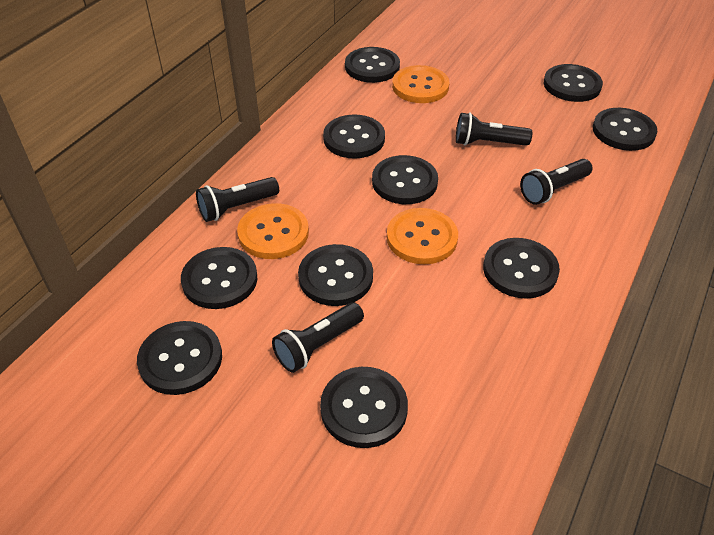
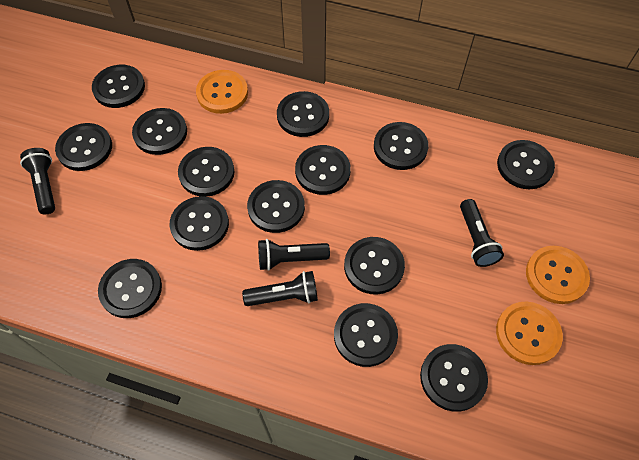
black button: 10 -> 14

